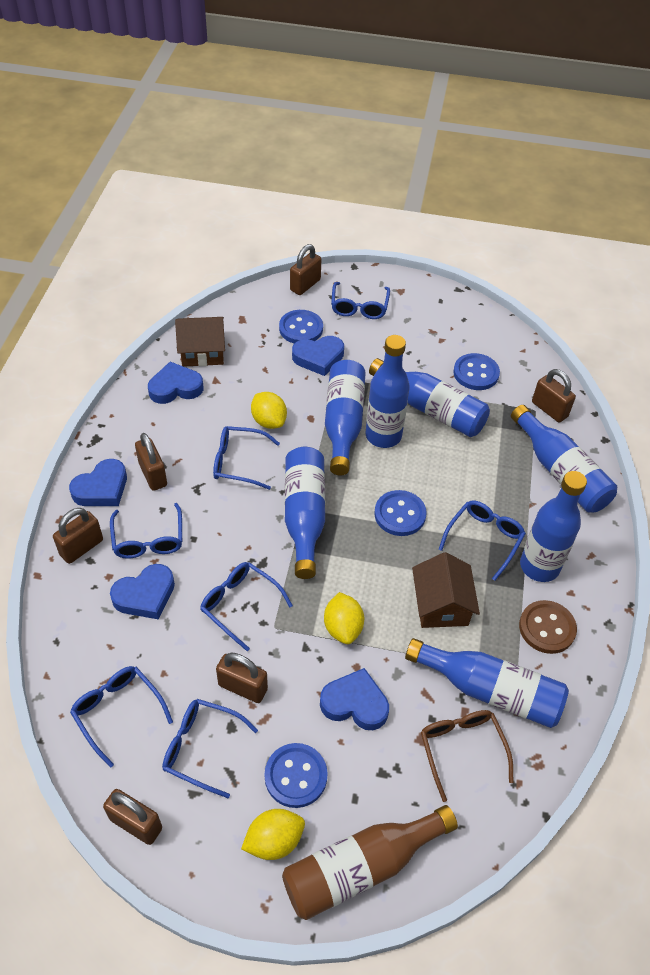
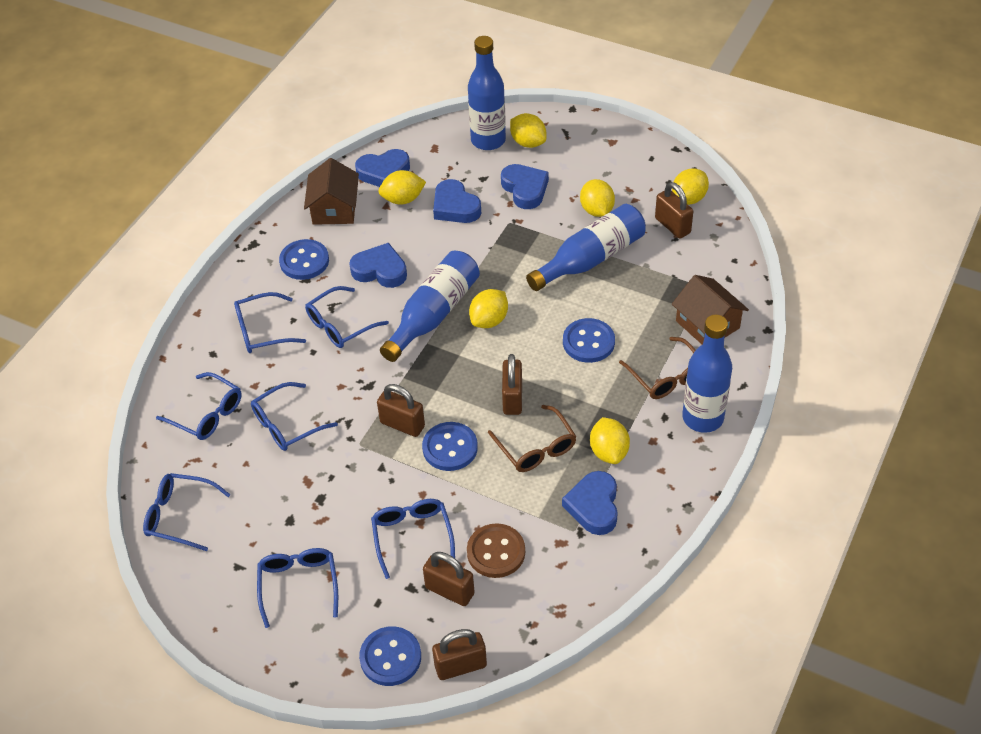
blue bottle: 7 -> 4
brown bottle: 1 -> 0
brown glasses: 1 -> 2
brown padlock: 6 -> 5
yellow lemon: 3 -> 6

